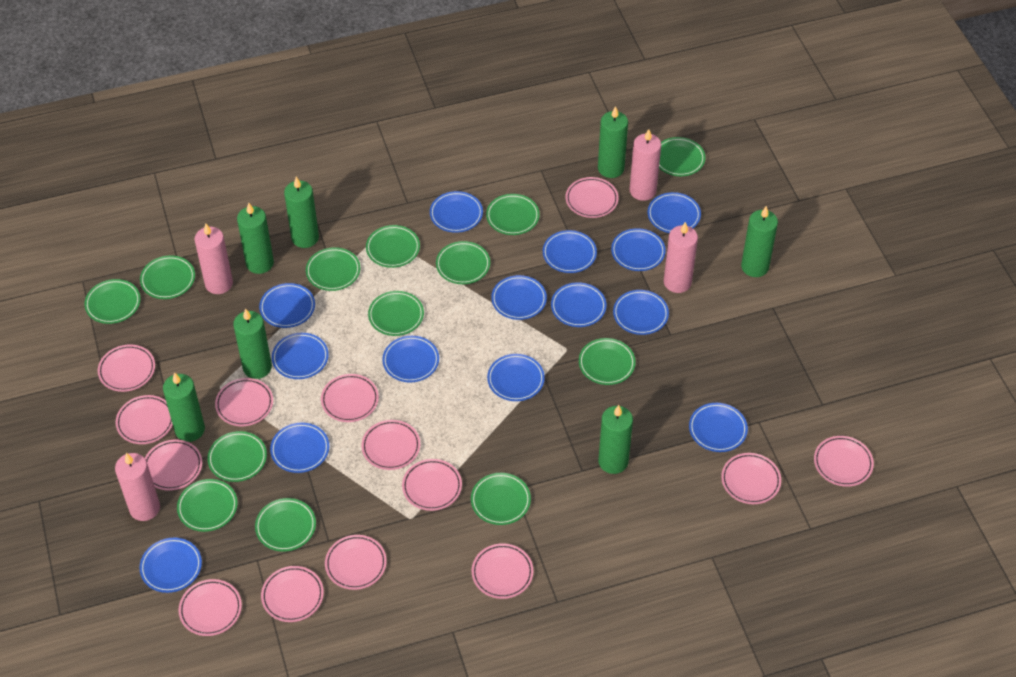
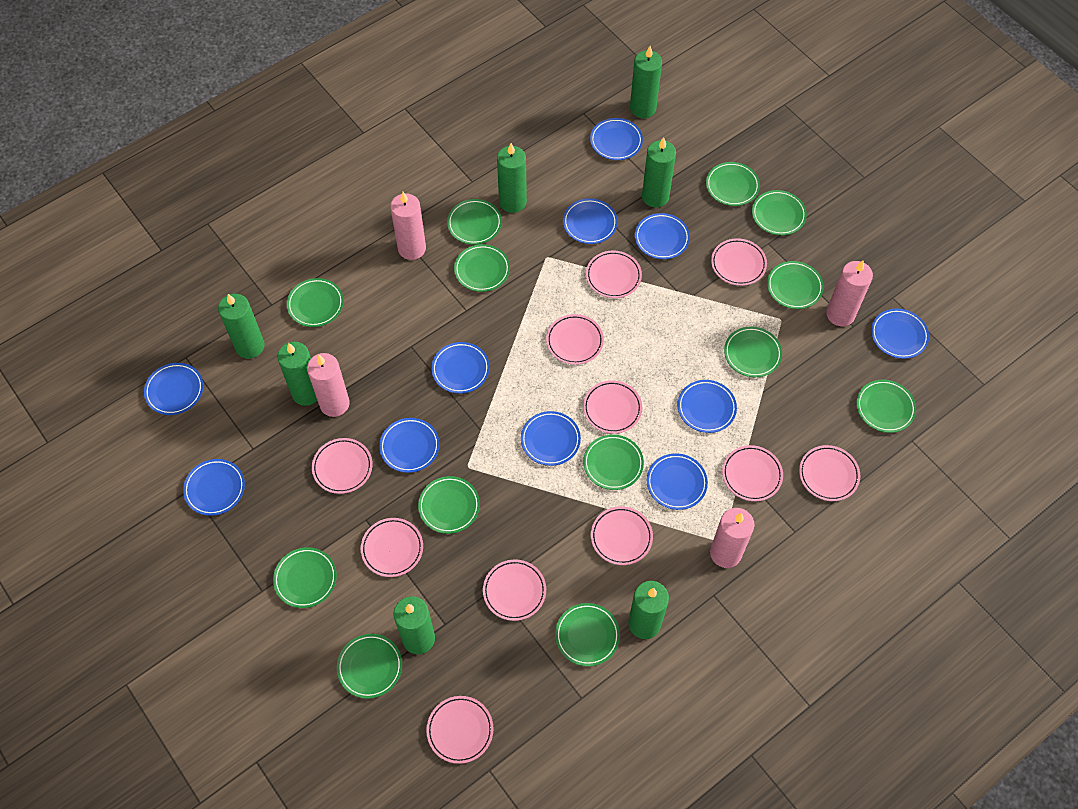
blue plate: 14 -> 11
pink plate: 14 -> 11

